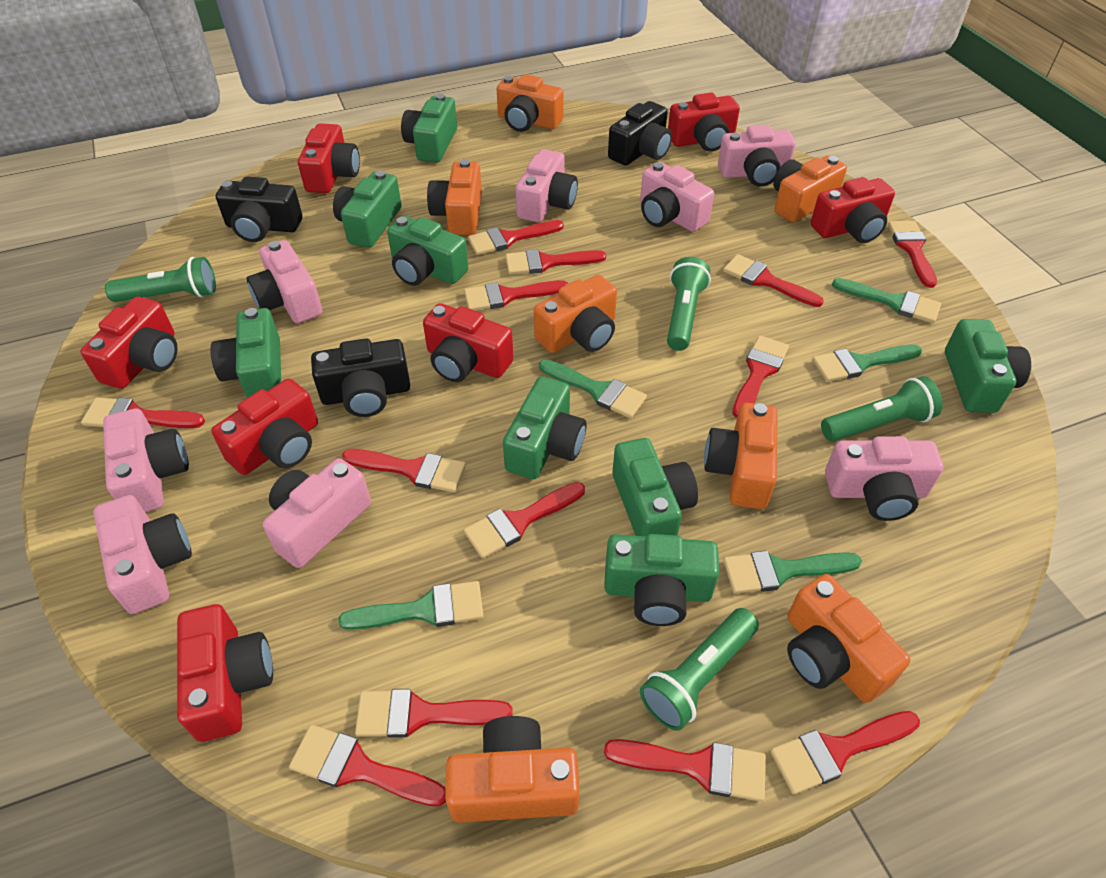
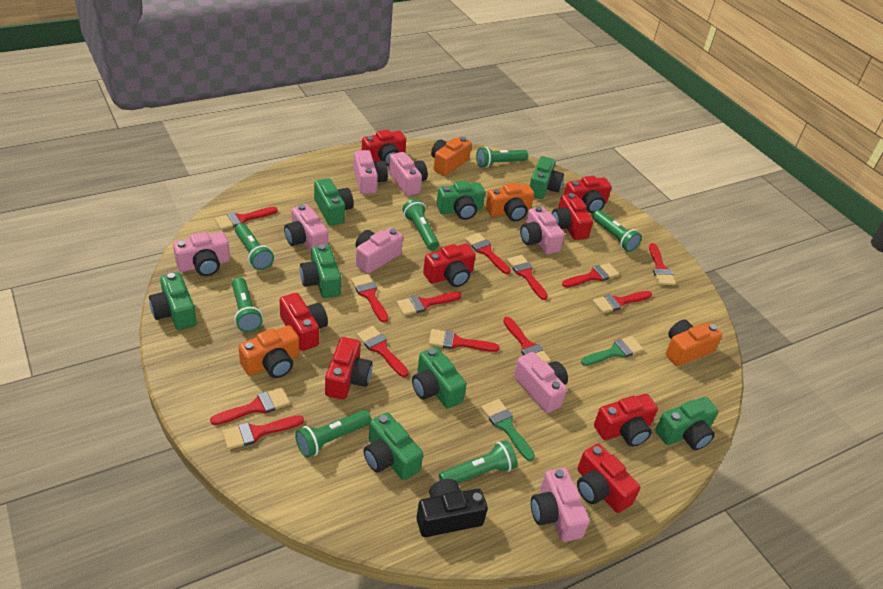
black camera: 3 -> 1
green brush: 5 -> 2
green flashlight: 4 -> 7
orange camera: 7 -> 4
red camera: 7 -> 8

